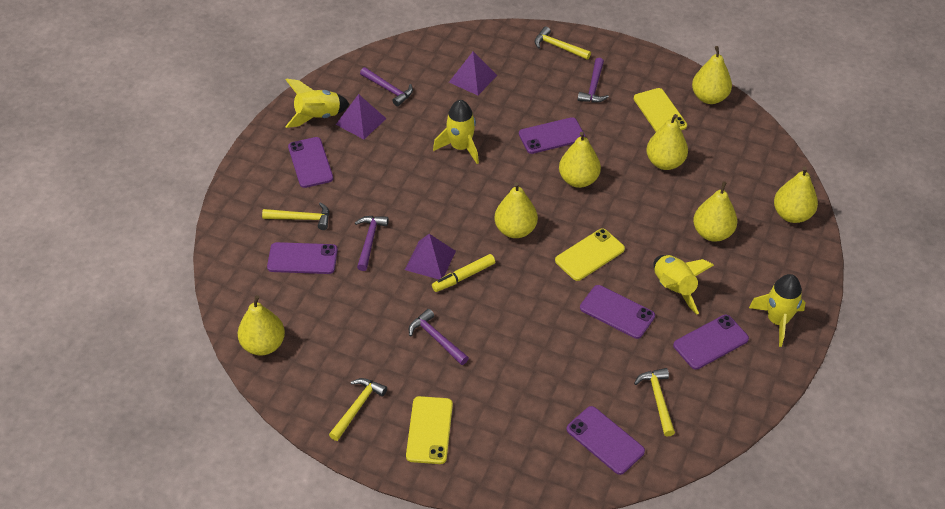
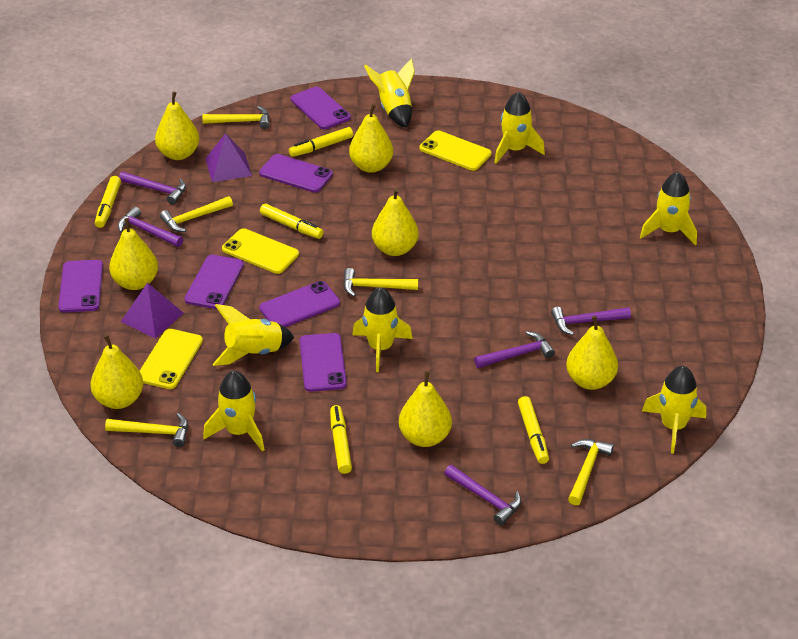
purple hammer: 4 -> 5
purple pyramid: 3 -> 2
yellow hammer: 4 -> 5
yellow marker: 1 -> 5
yellow rocket: 4 -> 7

